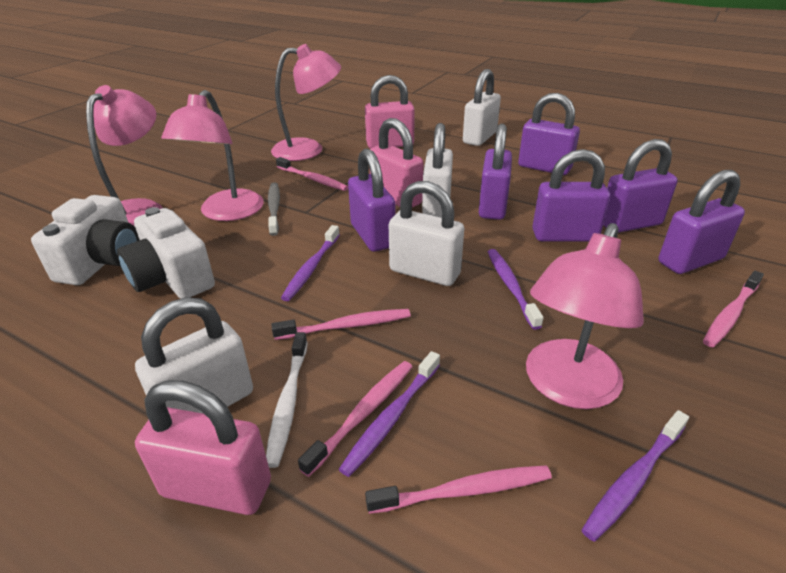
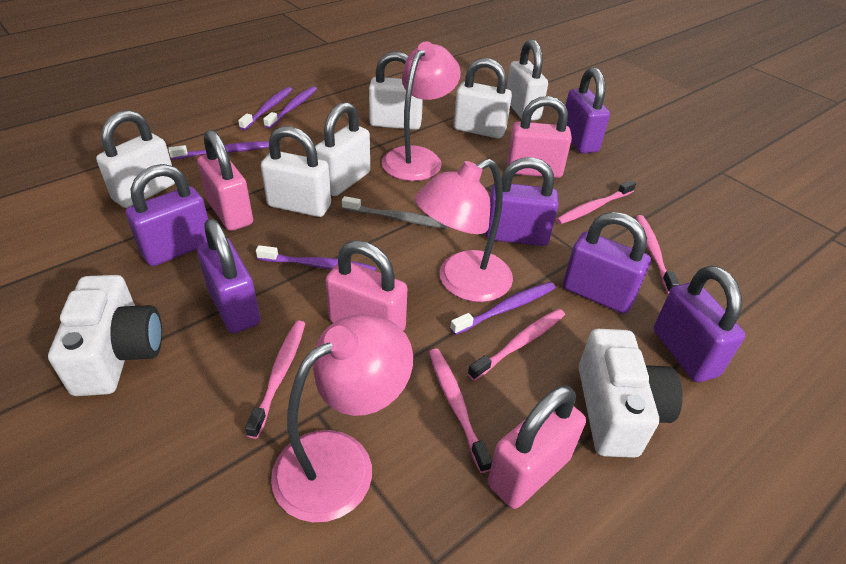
pink lamp: 4 -> 3
pink padlock: 3 -> 4
purple toothbrush: 4 -> 5
white padlock: 4 -> 6
white toothbrush: 1 -> 0

